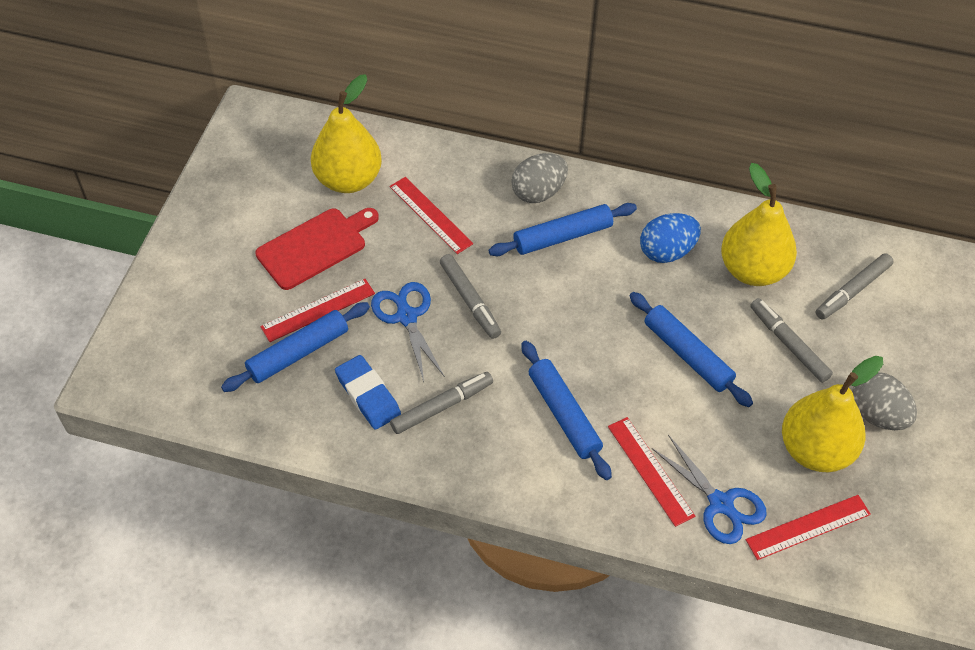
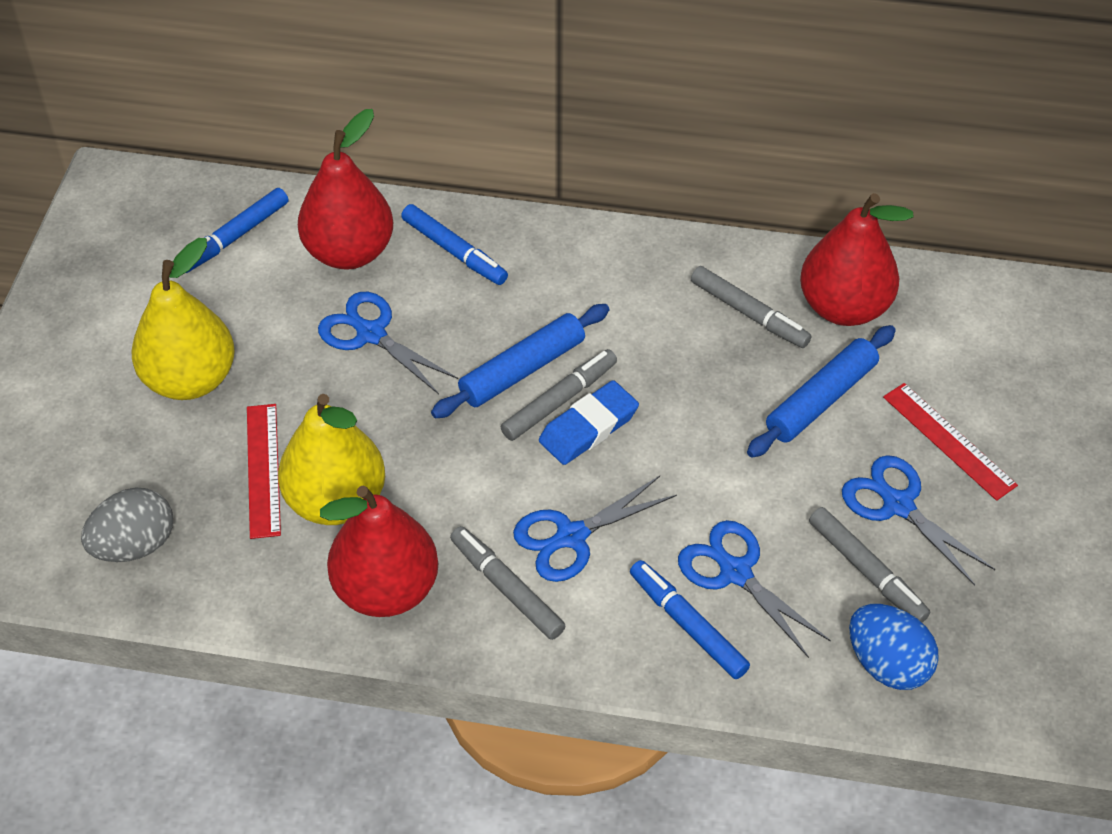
blue marker: 0 -> 3
blue rolling pin: 4 -> 2
blue scissors: 2 -> 4
grey egg: 2 -> 1
red cutting board: 1 -> 0
red pear: 0 -> 3
red ruler: 4 -> 2
yellow pear: 3 -> 2

